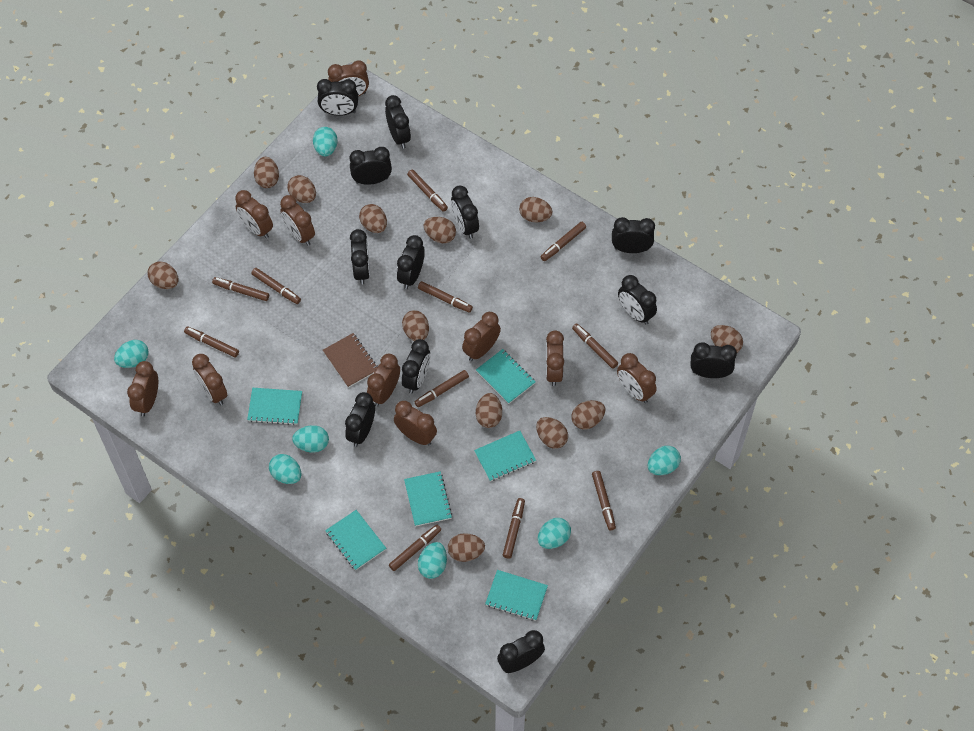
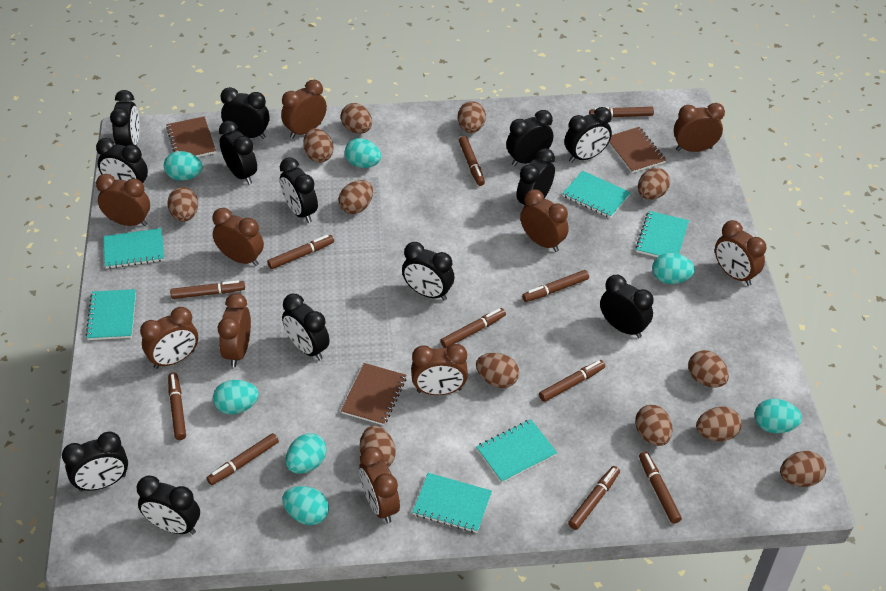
black clock: 12 -> 13
brown notebook: 1 -> 3

